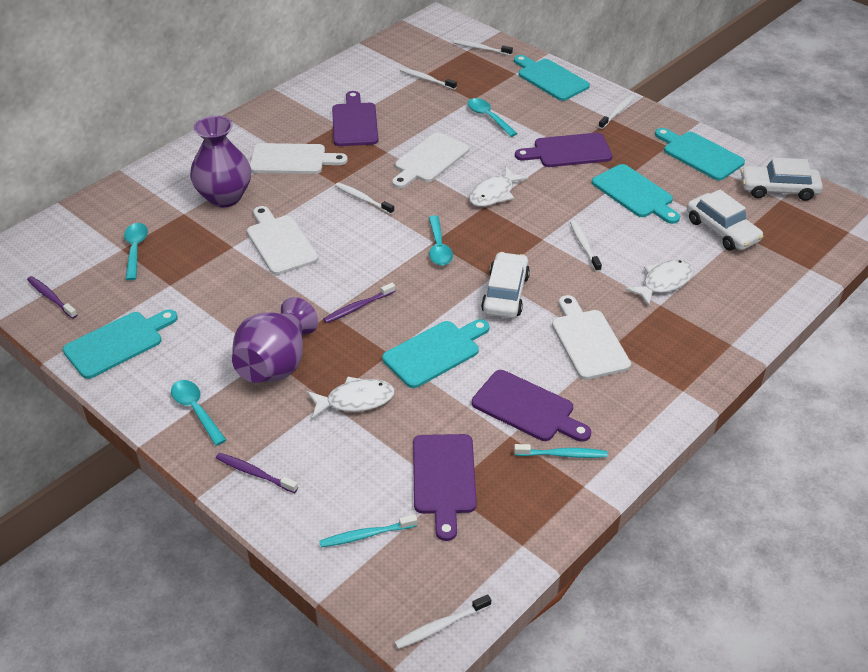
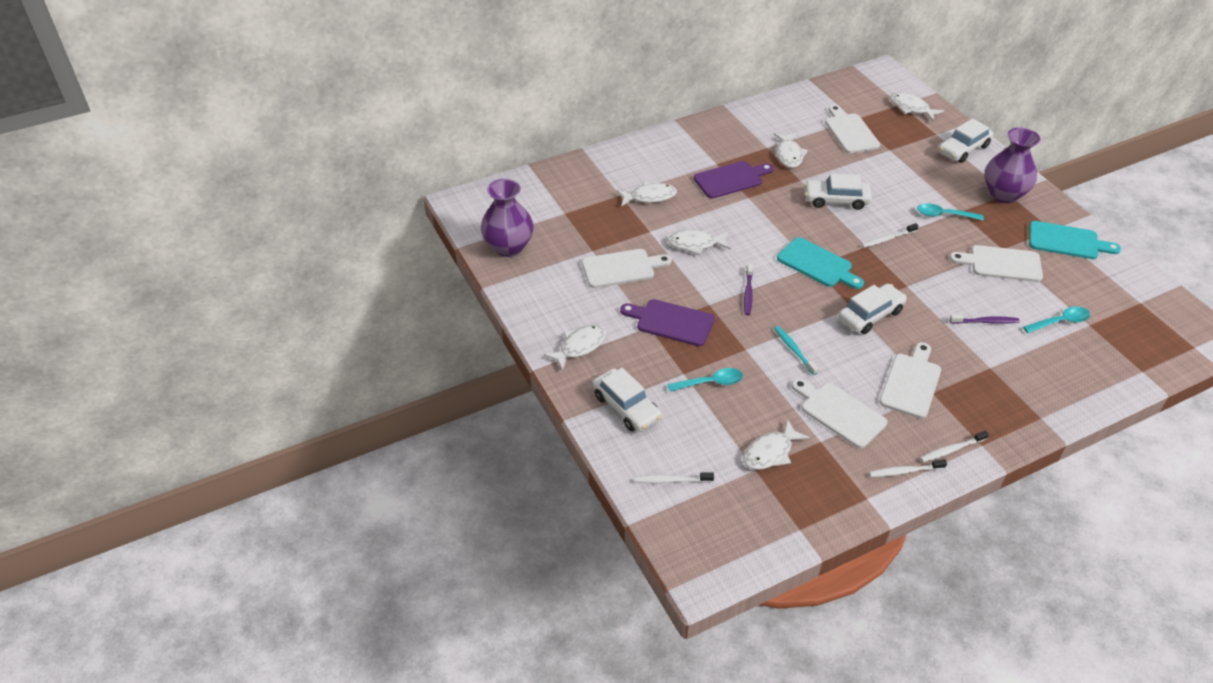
purple cutting board: 4 -> 2
purple toothbrush: 3 -> 2
turquoise cutting board: 5 -> 2
turquoise spoon: 4 -> 3
turquoise toothbrush: 2 -> 1
white car: 3 -> 4
white cutting board: 4 -> 5
white fish: 3 -> 6
white toothbrush: 6 -> 4

